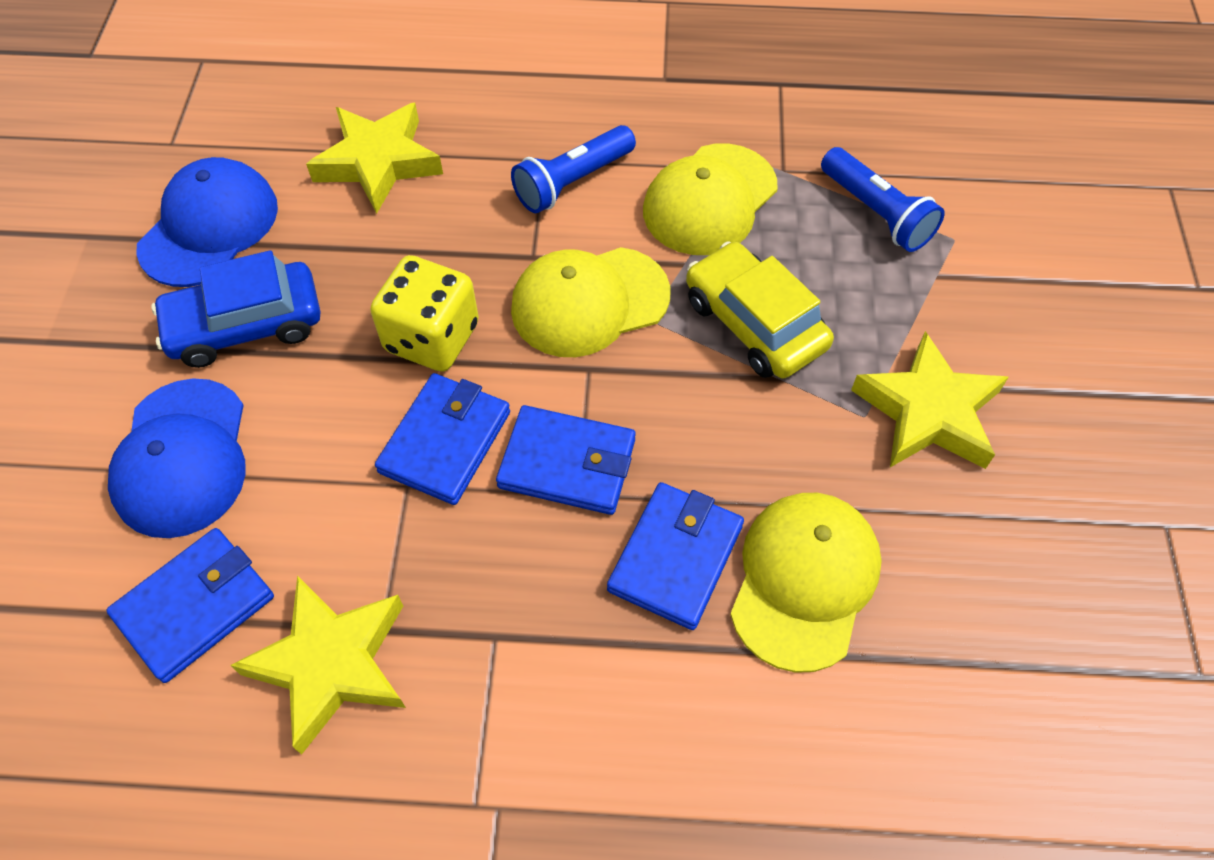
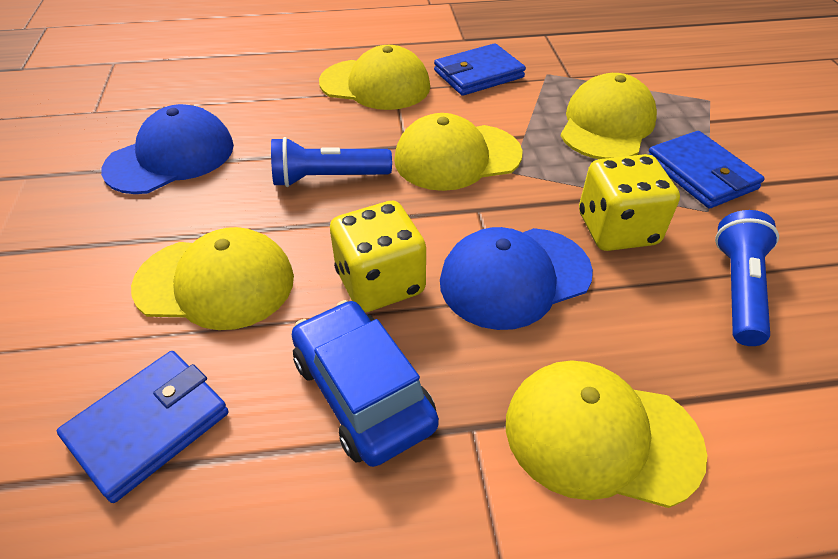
blue wallet: 4 -> 3
yellow cap: 3 -> 5
yellow car: 1 -> 0
yellow dice: 1 -> 2
yellow star: 3 -> 0

